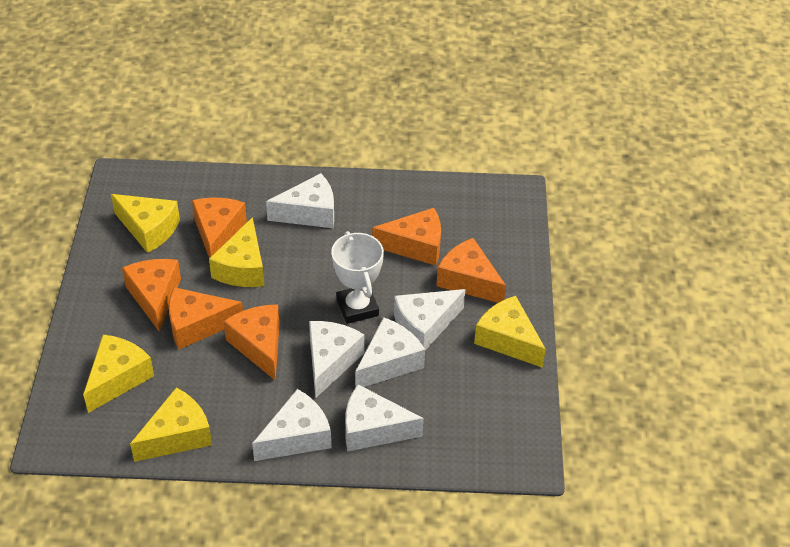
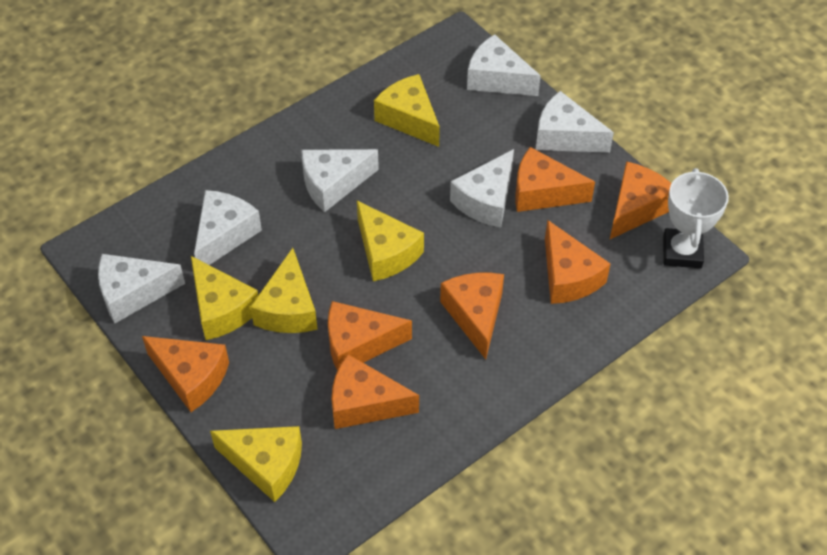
orange cheese: 6 -> 7

